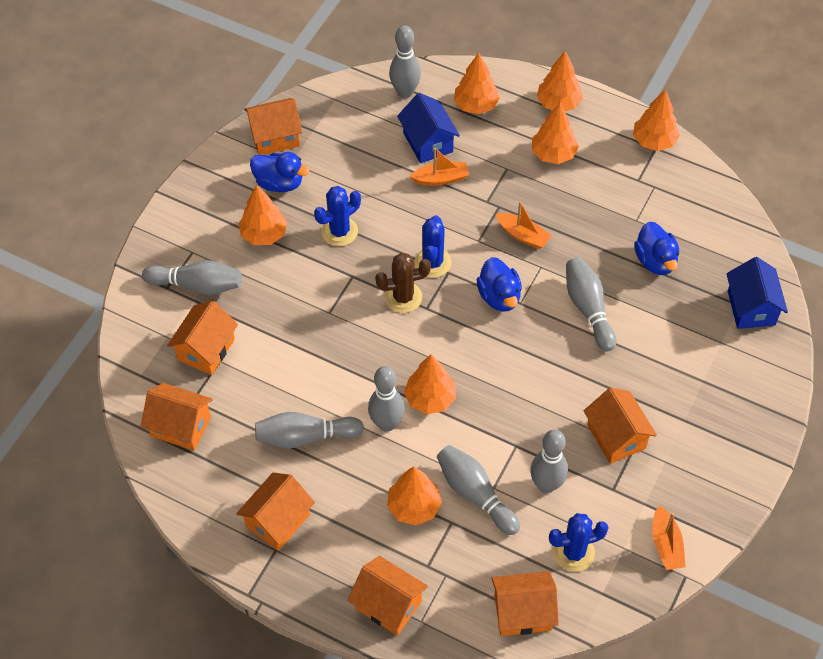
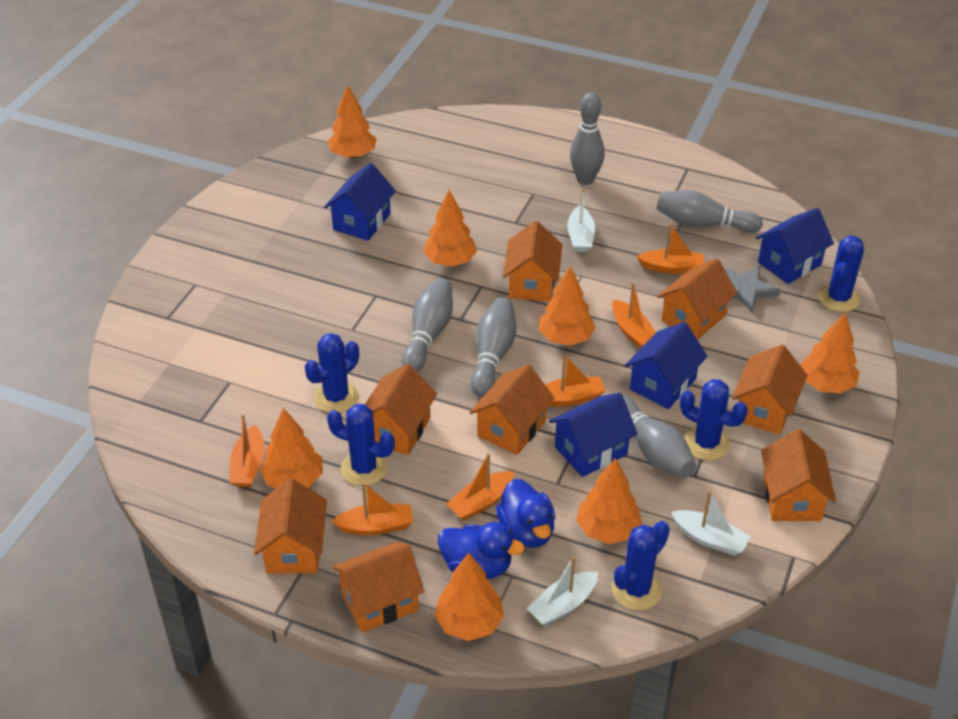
blue cactus: 3 -> 5
blue duck: 3 -> 2
blue house: 2 -> 4
brown cactus: 1 -> 0
grey bowling pin: 7 -> 5
grey star: 0 -> 1
orange boat: 3 -> 6
orange house: 7 -> 8
white boat: 0 -> 3

